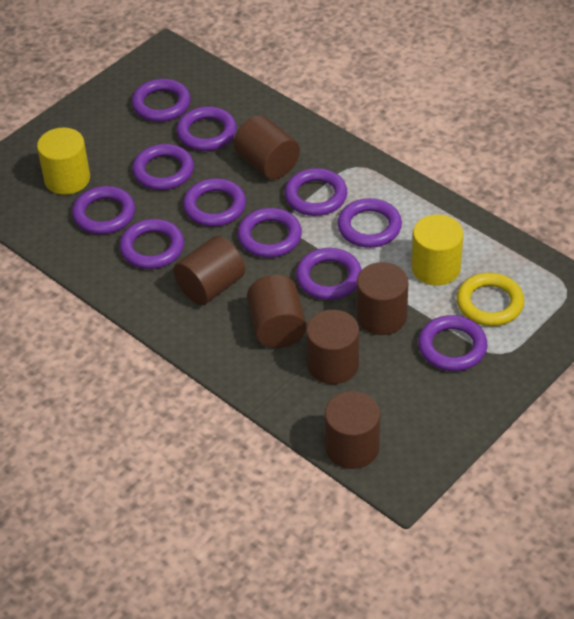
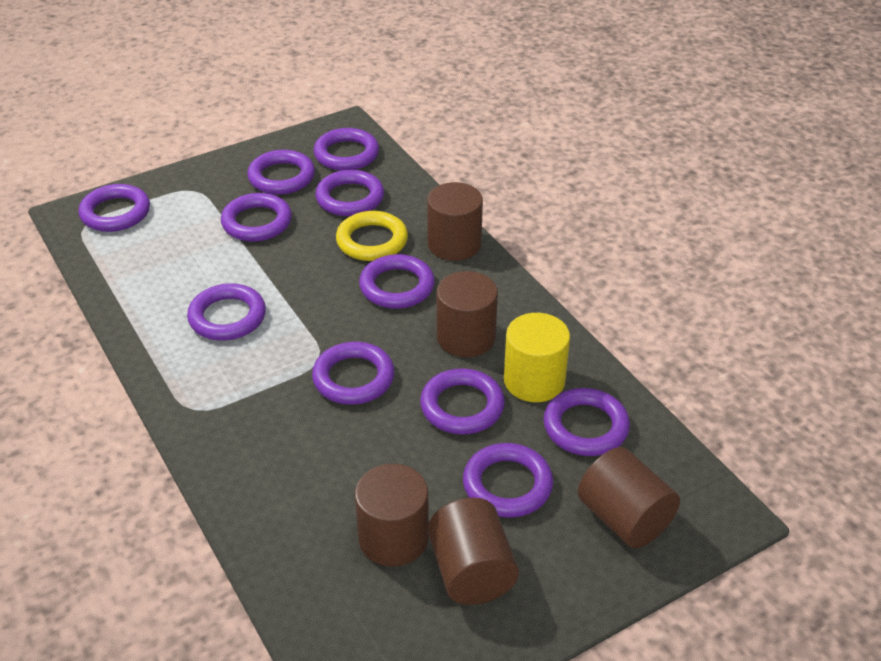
brown cylinder: 6 -> 5
yellow cylinder: 2 -> 1

